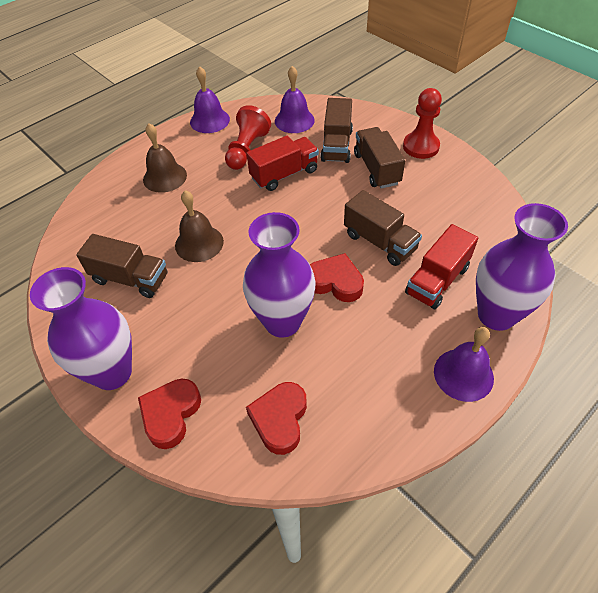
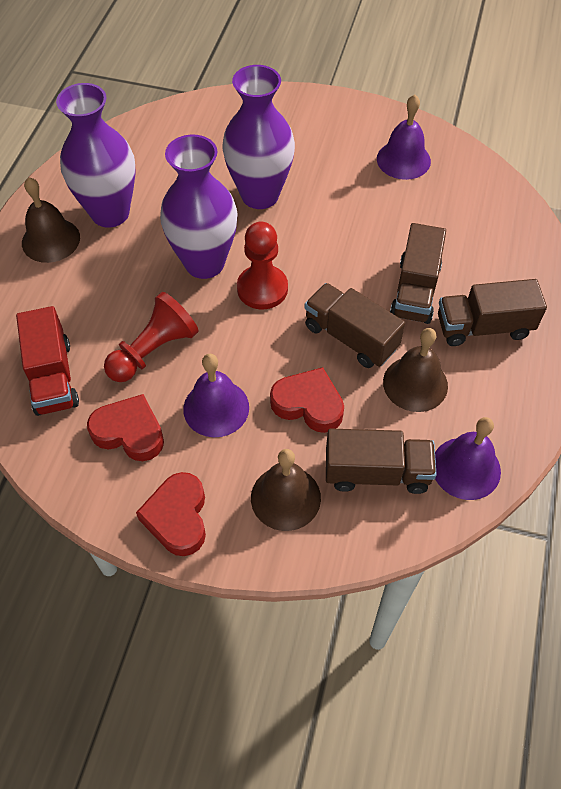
brown bell: 2 -> 3
red truck: 2 -> 1

